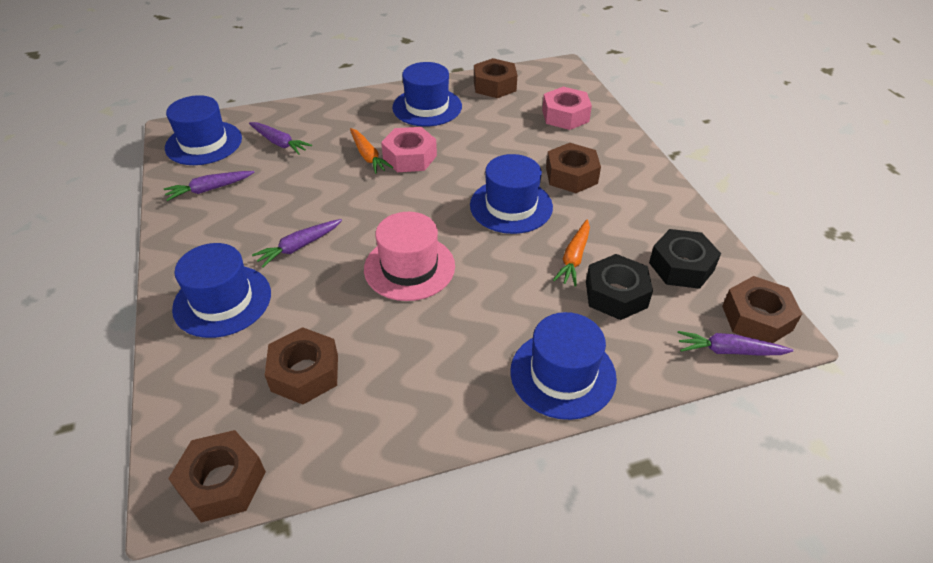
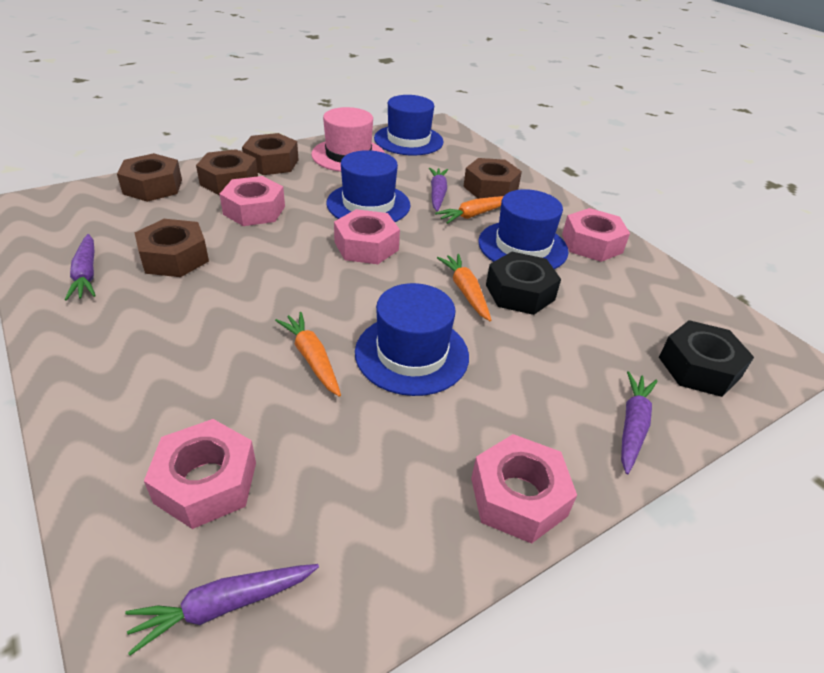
blue hat: 5 -> 4
orange carrot: 2 -> 3
pink nut: 2 -> 5

